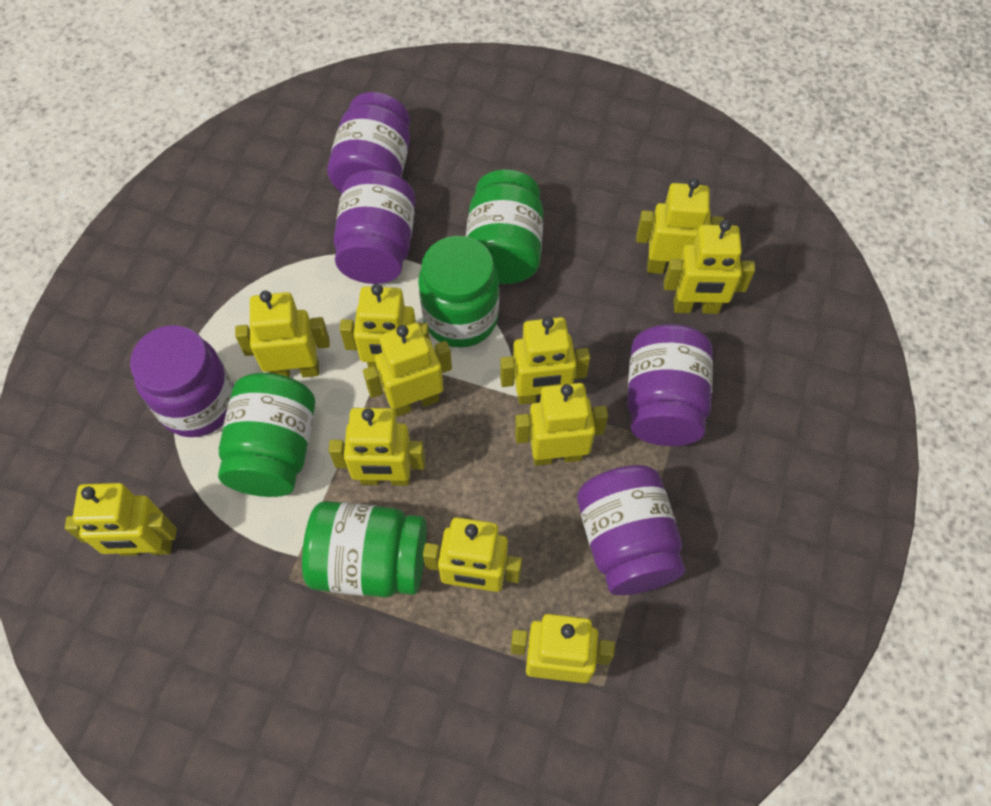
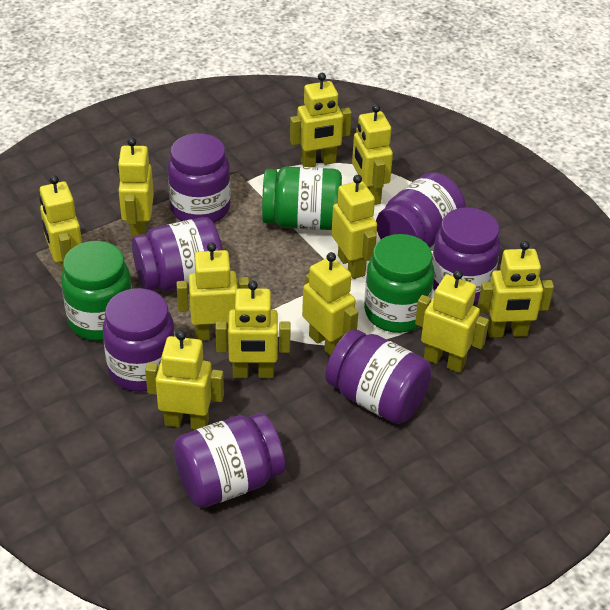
green jar: 4 -> 3
purple jar: 5 -> 7

